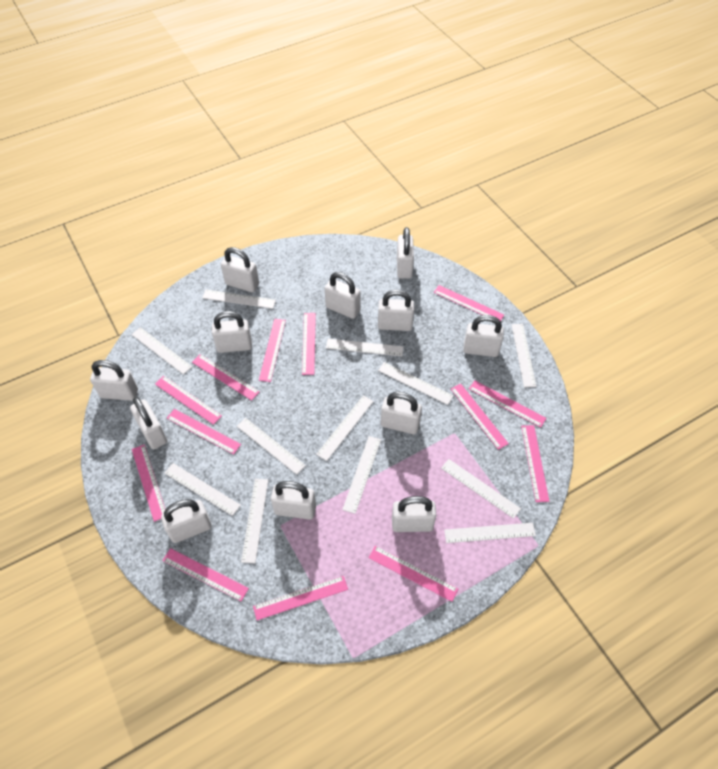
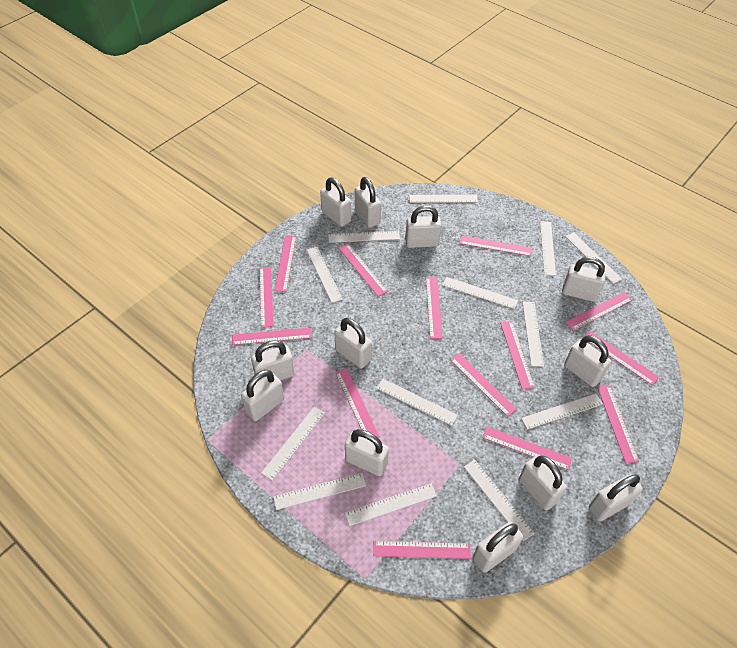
pink ruler: 13 -> 14
white ruler: 12 -> 13

